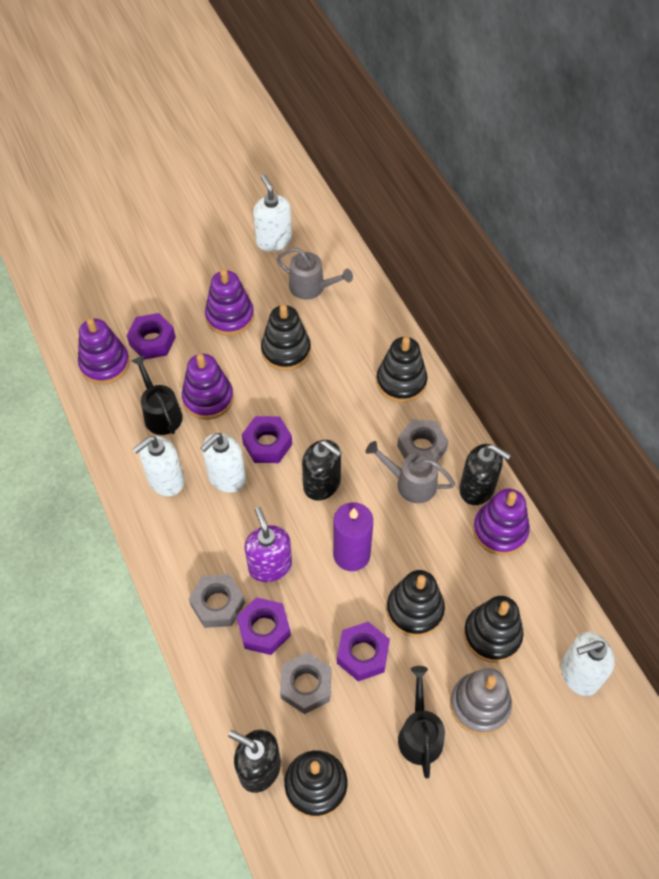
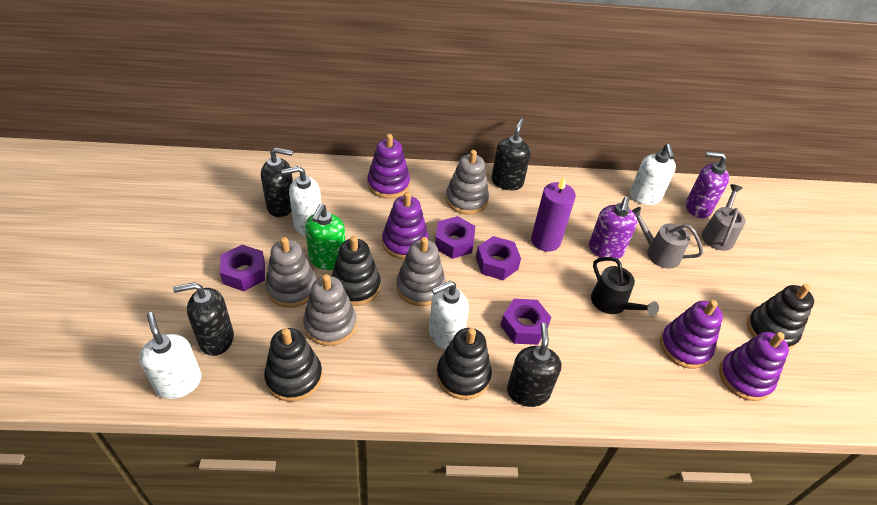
black soap dispenser: 3 -> 4
black stacking toy: 5 -> 4
black watering can: 2 -> 1
green soap dispenser: 0 -> 1
grey nut: 3 -> 0
grey stacking toy: 1 -> 4
purple soap dispenser: 1 -> 2

